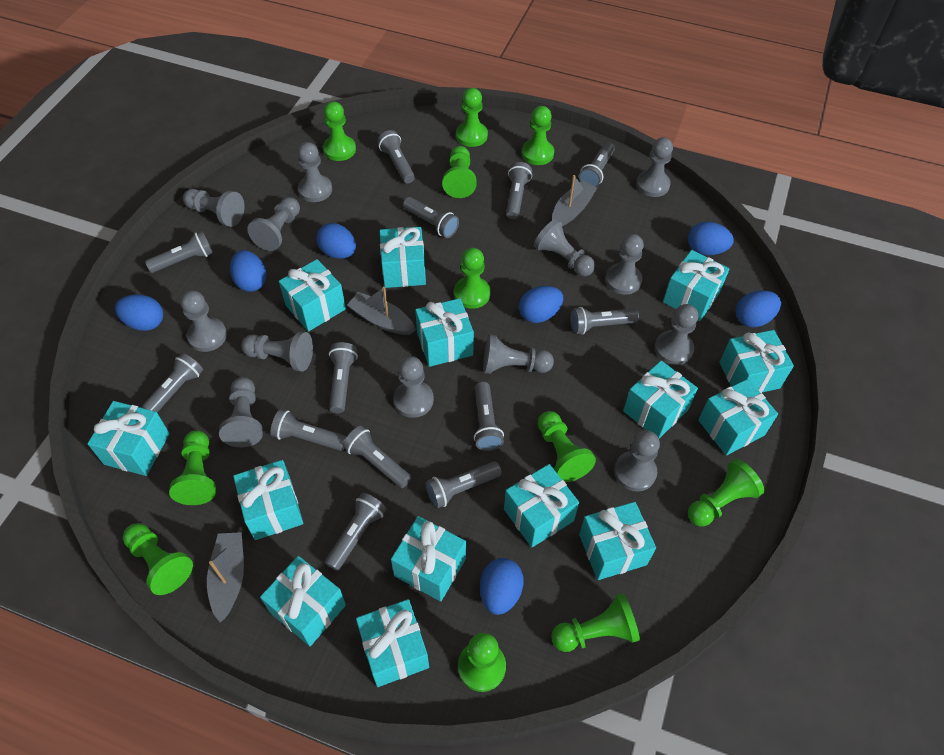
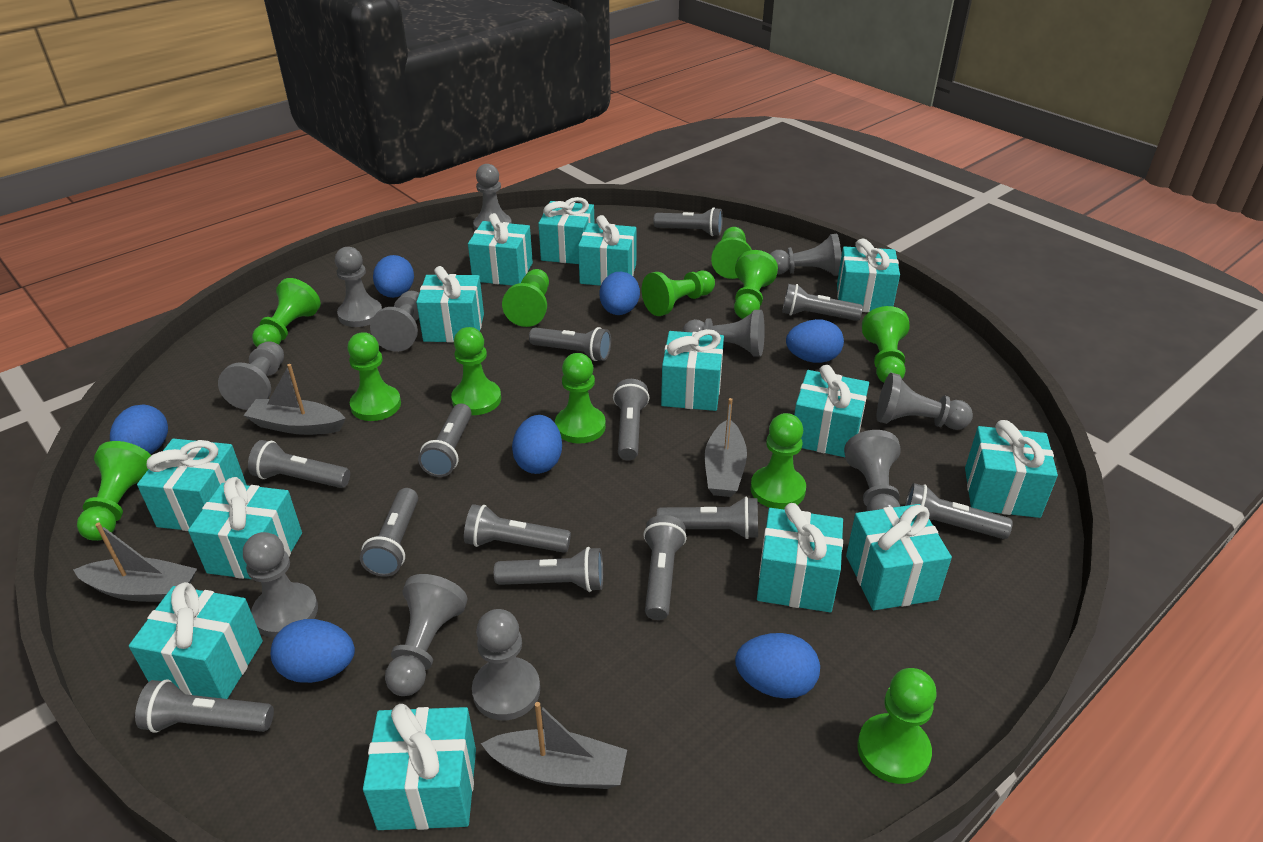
green pawn: 11 -> 12
grey boat: 3 -> 4
grey pawn: 13 -> 11

